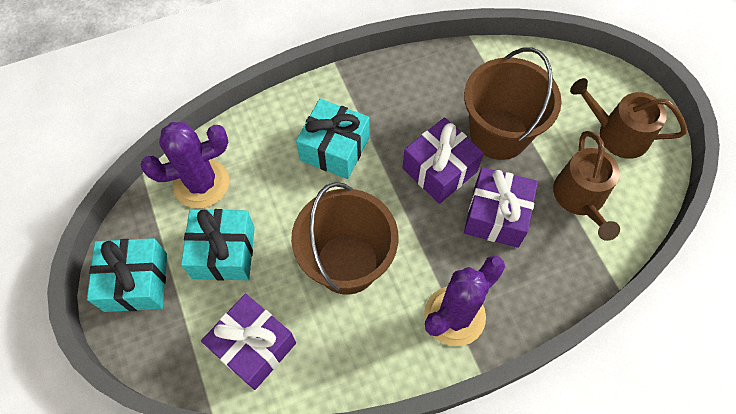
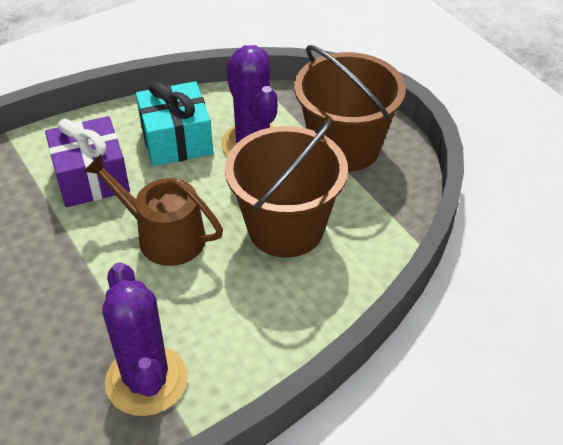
brown watering can: 2 -> 1
purple gift: 3 -> 1
turquoise gift: 3 -> 1

